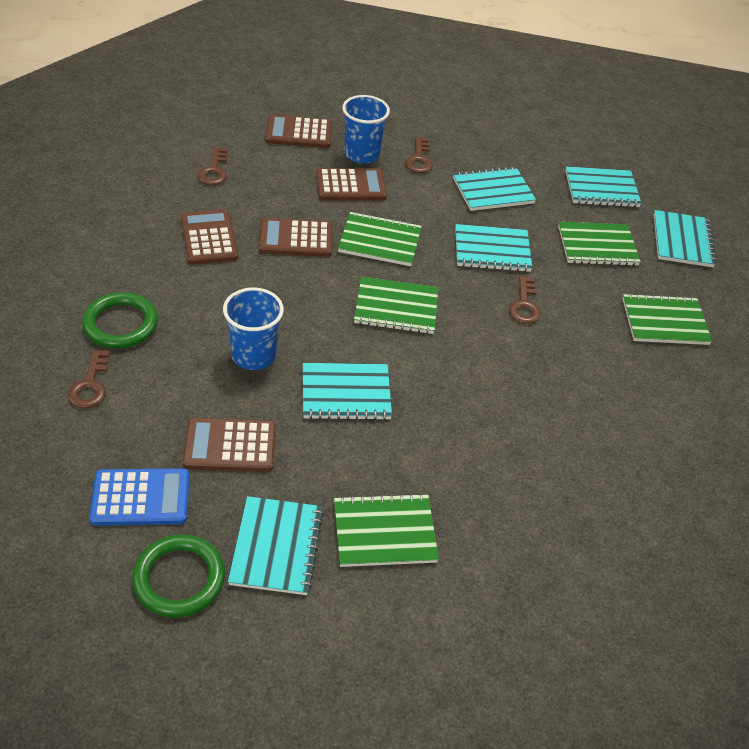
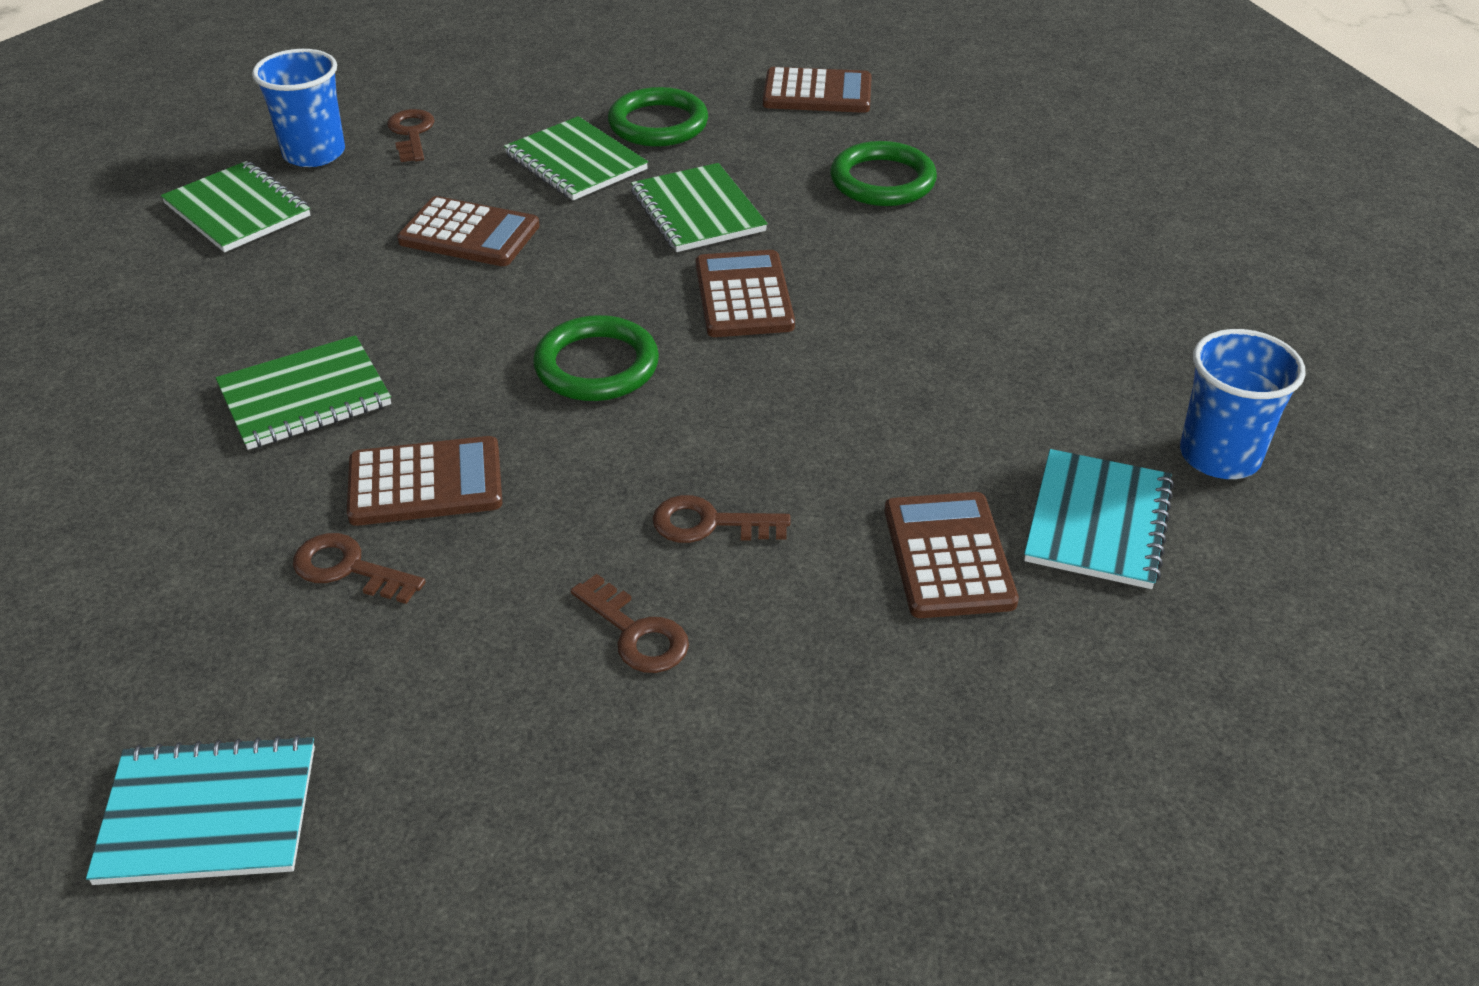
blue calculator: 1 -> 0
green notebook: 5 -> 4
green ring: 2 -> 3
turquoise notebook: 6 -> 2

